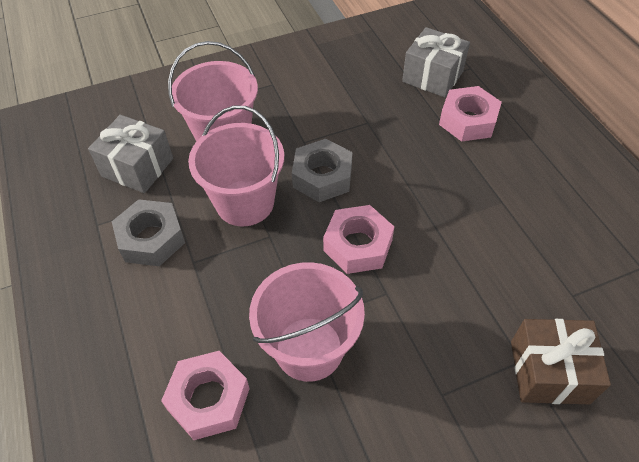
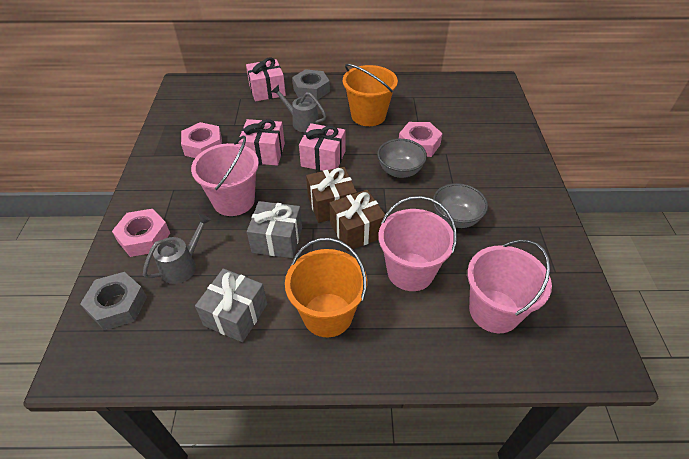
brown gift: 1 -> 2
grey bowl: 0 -> 2
grey watering can: 0 -> 2
orange bucket: 0 -> 2
pink gift: 0 -> 3

